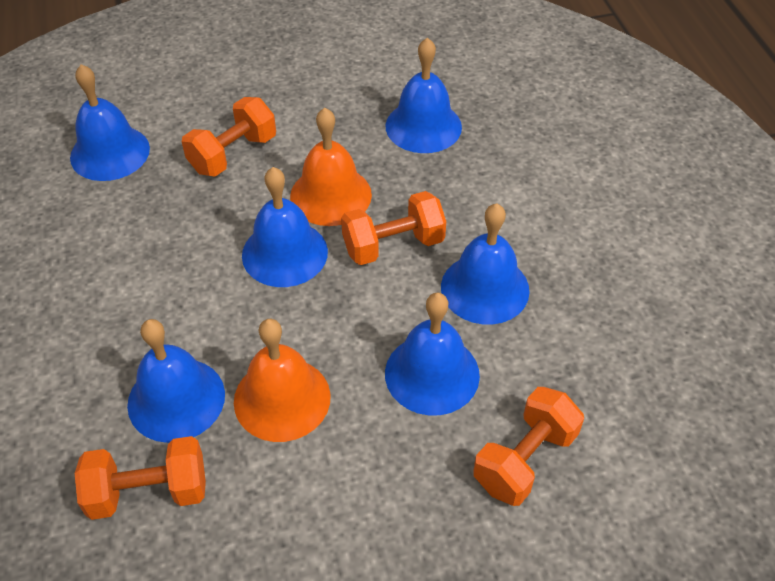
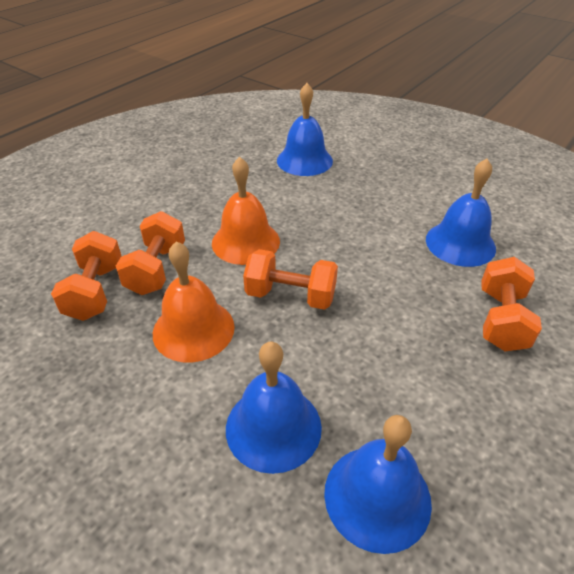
blue bell: 6 -> 4

